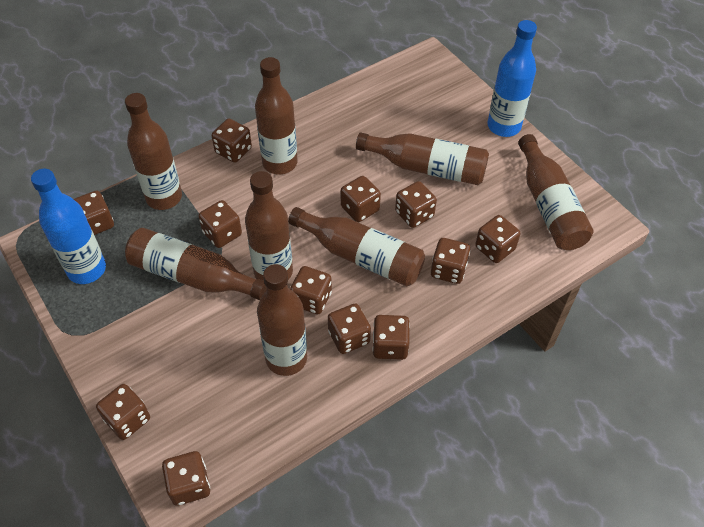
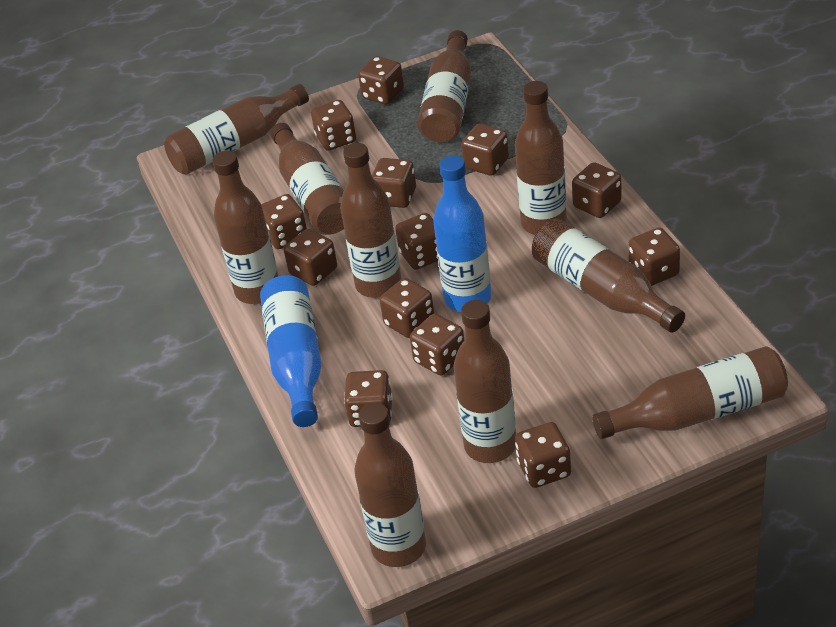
brown bottle: 8 -> 10
brown dice: 12 -> 13

